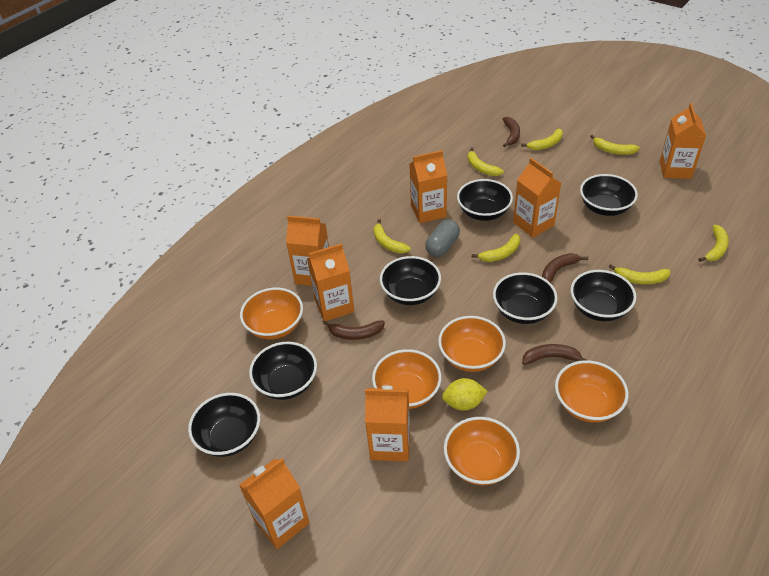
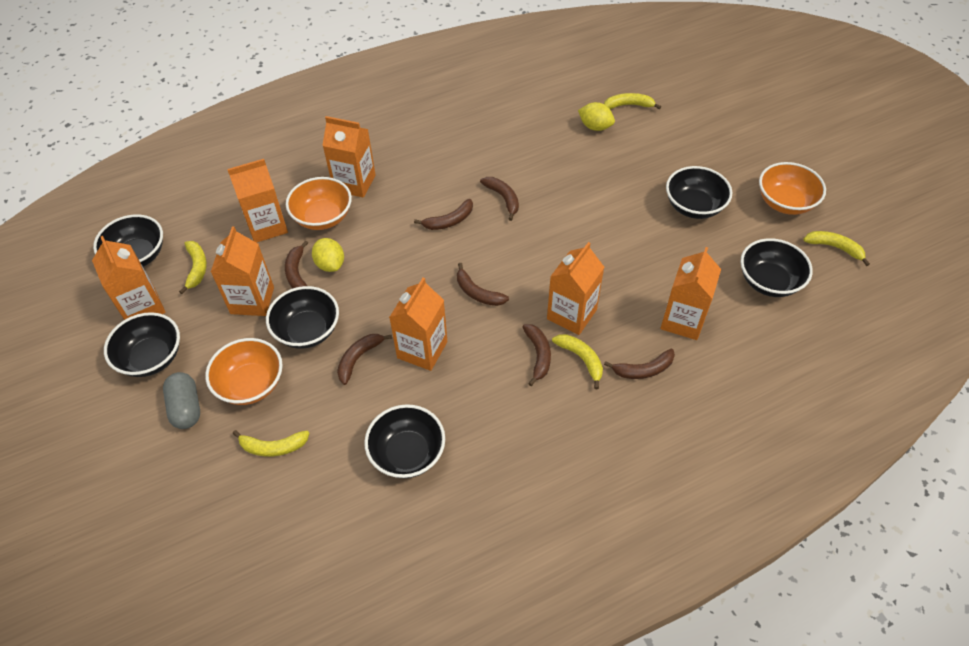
black bowl: 7 -> 6
brown banana: 4 -> 7
orange bowl: 5 -> 3
yellow banana: 7 -> 5
yellow lemon: 1 -> 2

